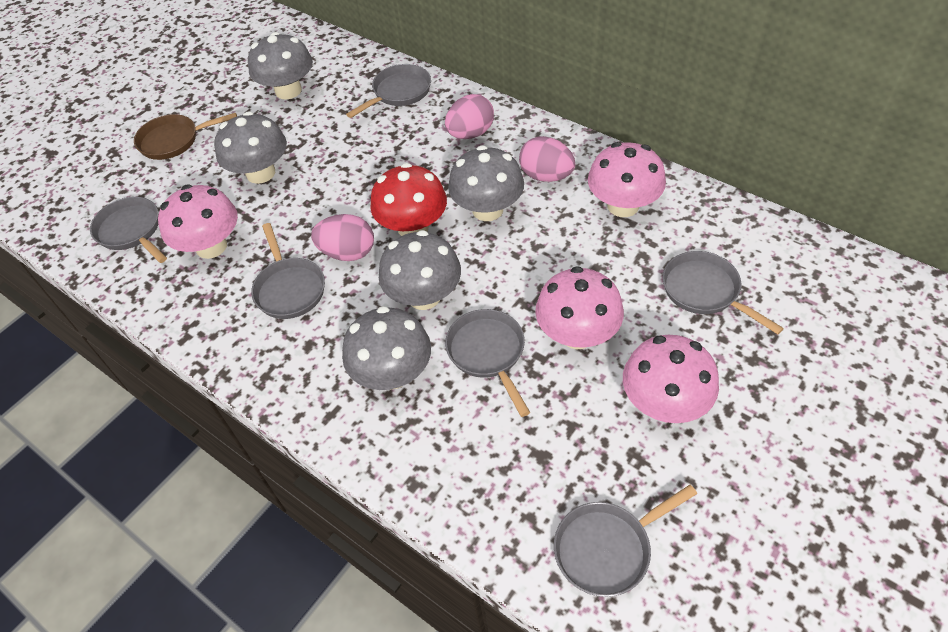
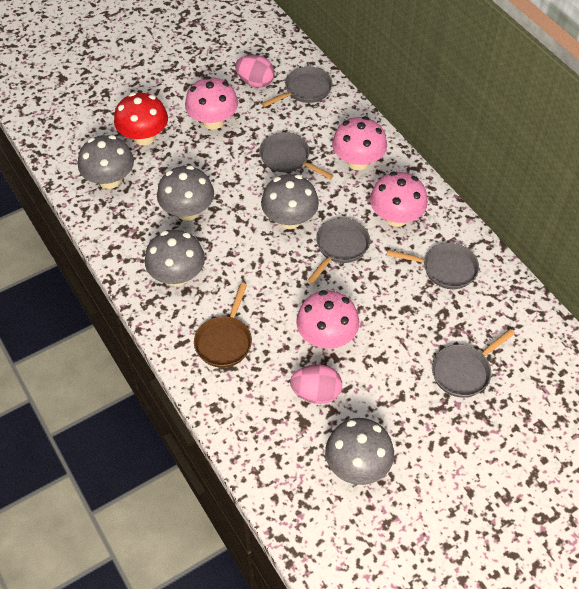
grey pan: 6 -> 5
pink egg: 3 -> 2

